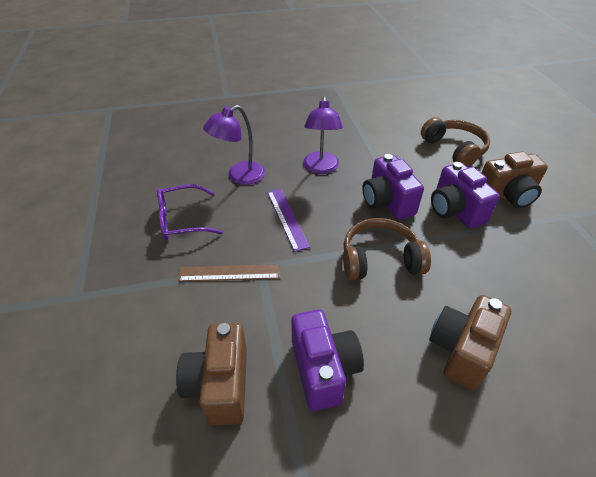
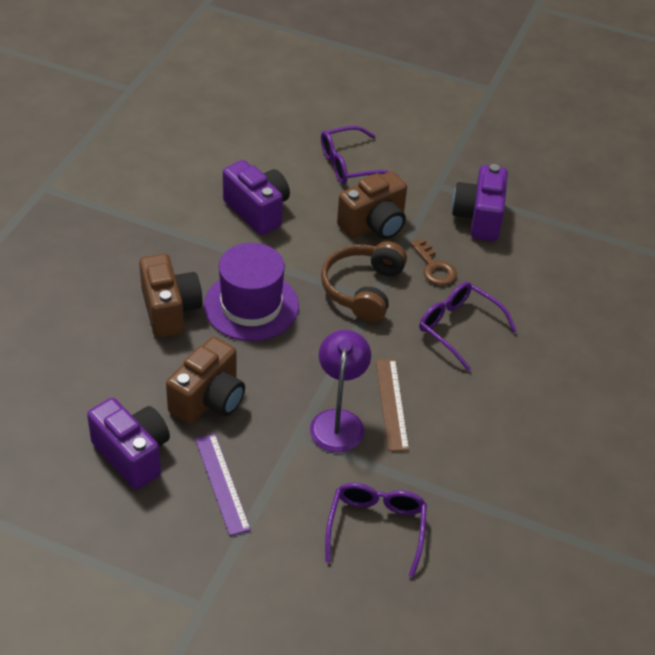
brown headphones: 2 -> 1
brown key: 0 -> 1
purple glasses: 1 -> 3
purple hat: 0 -> 1
purple lamp: 2 -> 1

